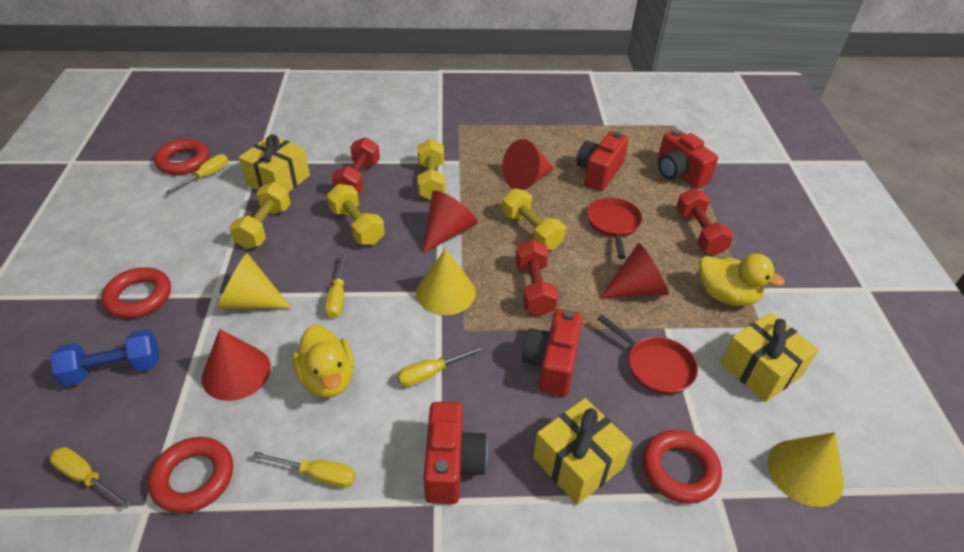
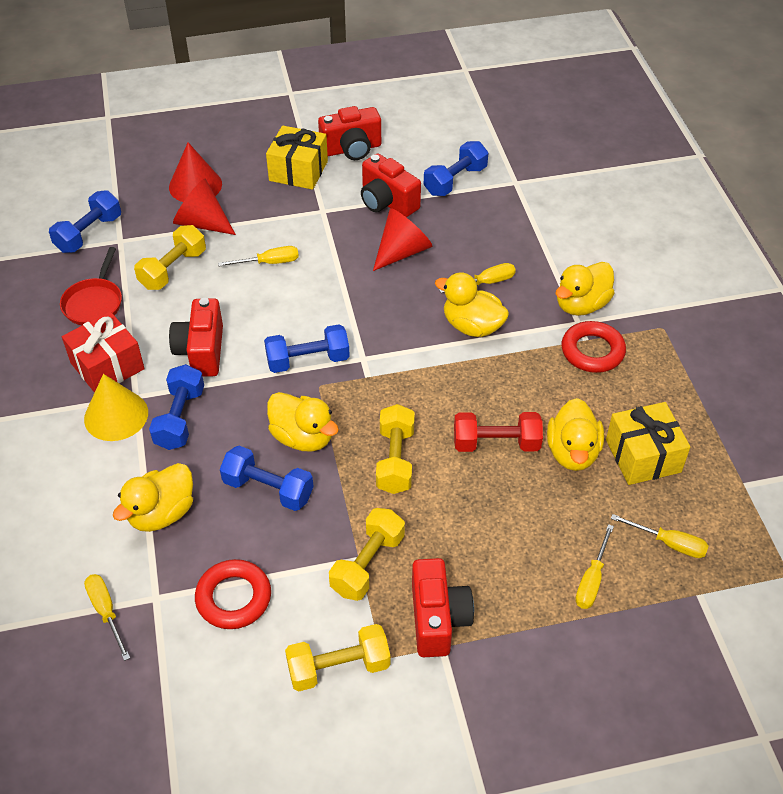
blue dumbbell: 1 -> 5
red cone: 4 -> 3
red dumbbell: 3 -> 1
red gift: 0 -> 1
red pan: 2 -> 1
red ring: 4 -> 2
yellow cone: 3 -> 1
yellow duck: 2 -> 5
yellow gift: 3 -> 2

